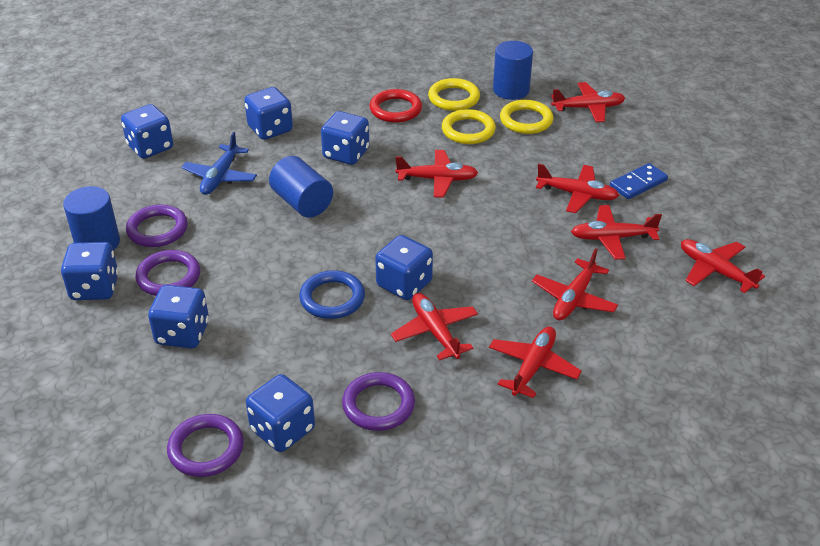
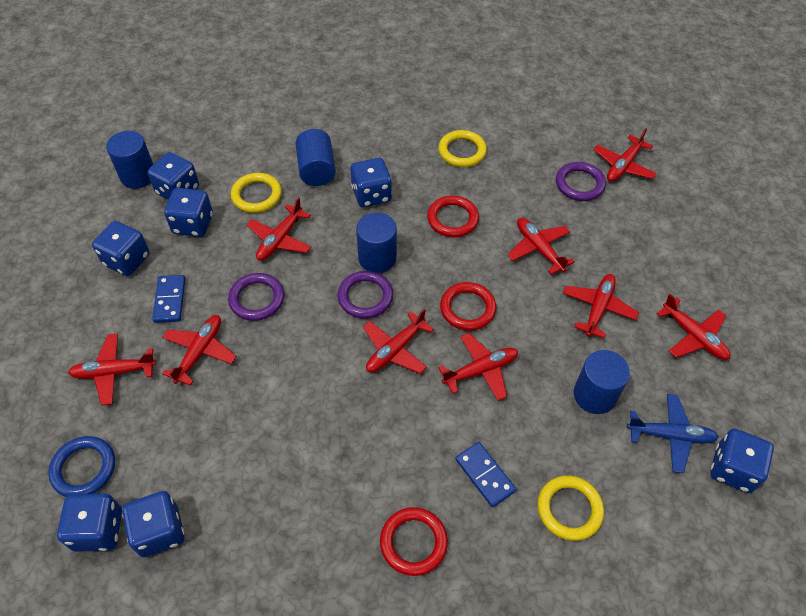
blue cylinder: 3 -> 4
blue domino: 1 -> 2
purple ring: 4 -> 3
red plane: 8 -> 9
red ring: 1 -> 3

